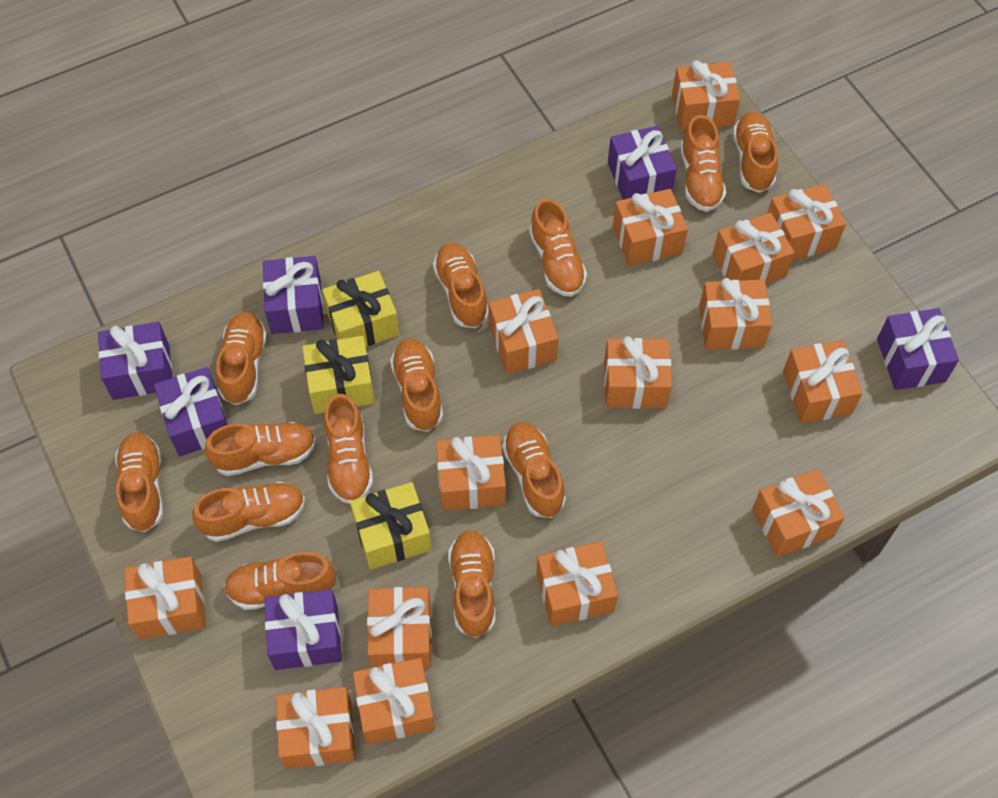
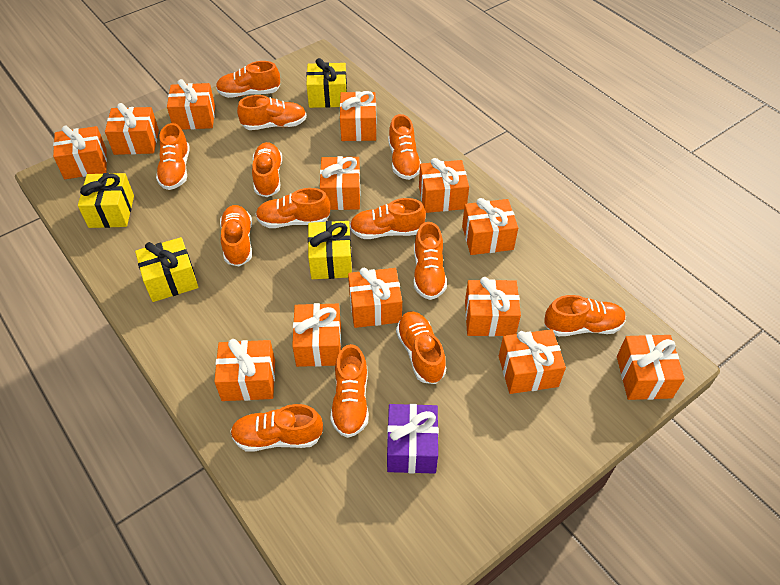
orange gift: 15 -> 13
purple gift: 6 -> 1
yellow gift: 3 -> 4

